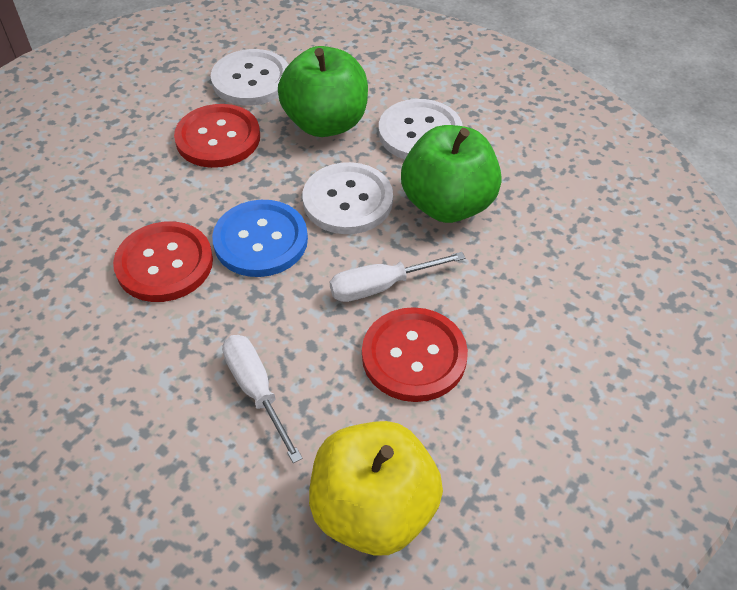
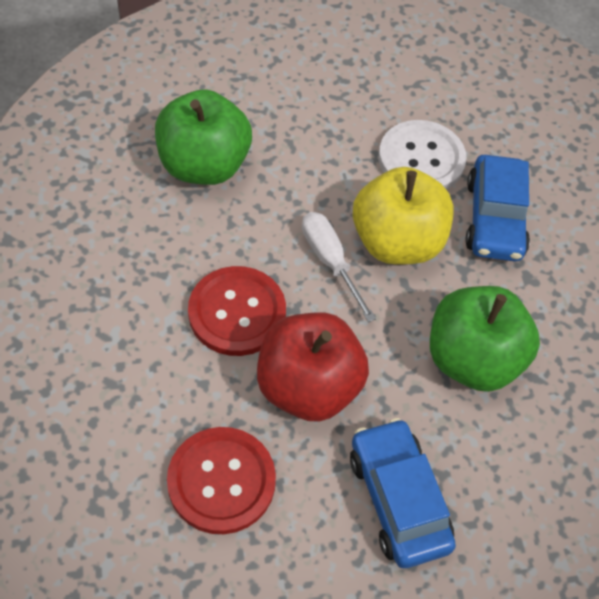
blue button: 1 -> 0
blue car: 0 -> 2
red apple: 0 -> 1
red button: 3 -> 2
white button: 3 -> 1
white screwdriver: 2 -> 1

